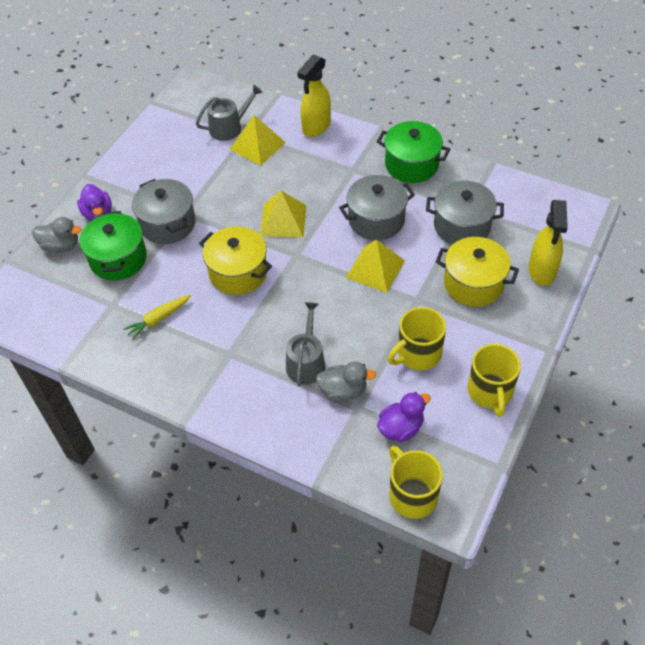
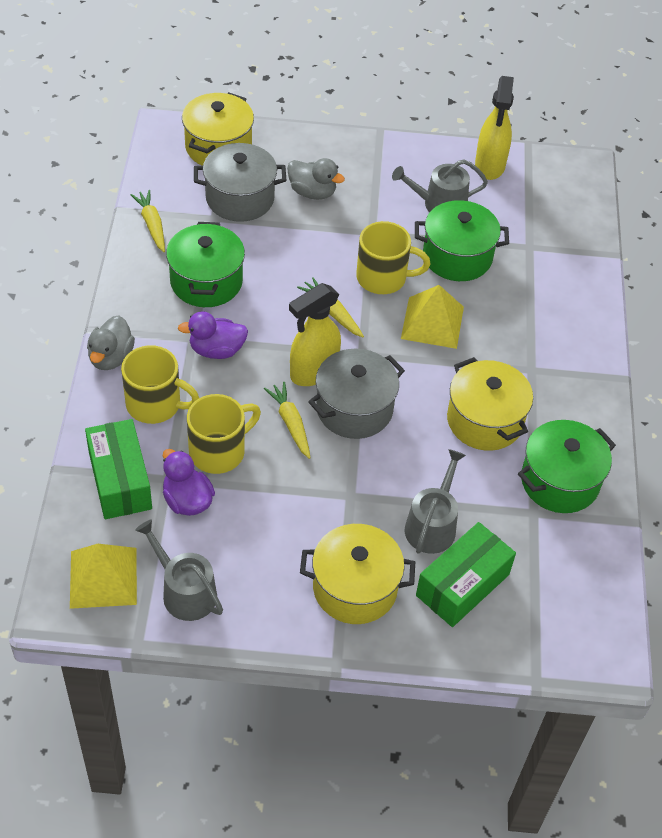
green box: 0 -> 2
green pot: 2 -> 3
grey pot: 3 -> 2
grey watering can: 2 -> 3
yellow carrot: 1 -> 3
yellow pot: 2 -> 3
yellow pyramid: 3 -> 2

